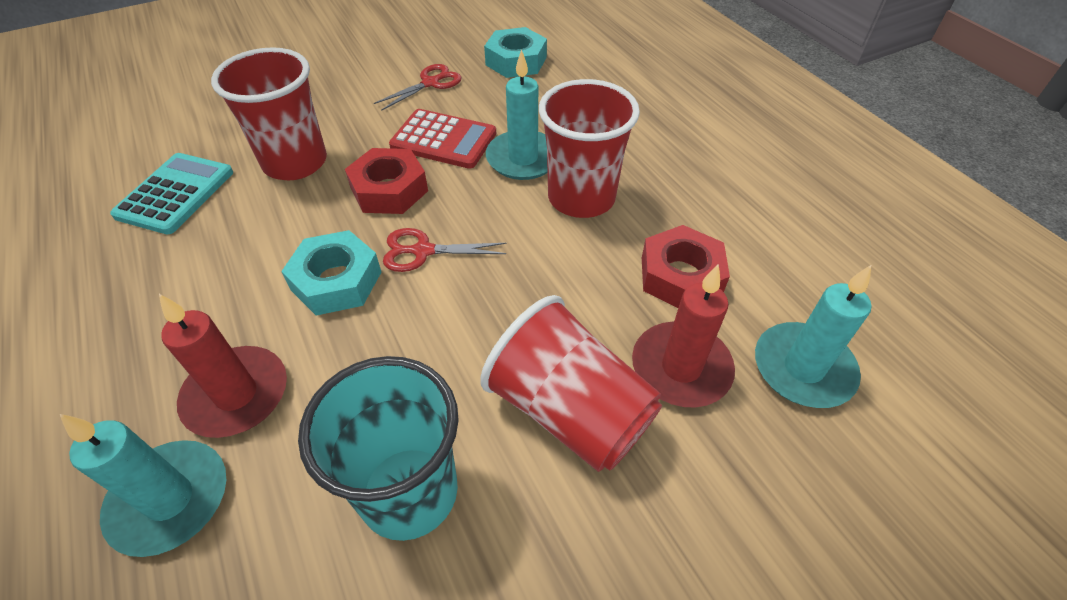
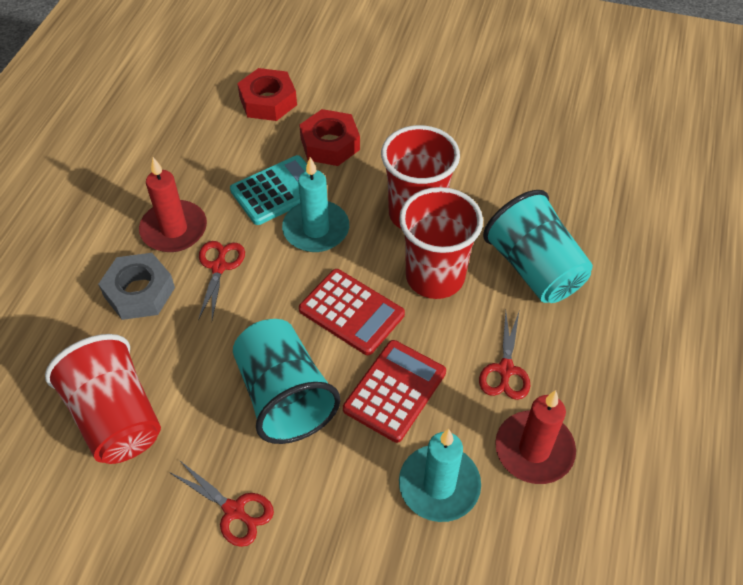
grey nut: 0 -> 1
red calculator: 1 -> 2
red scissors: 2 -> 3
turquoise candle: 3 -> 2
turquoise cup: 1 -> 2
turquoise nut: 2 -> 0

